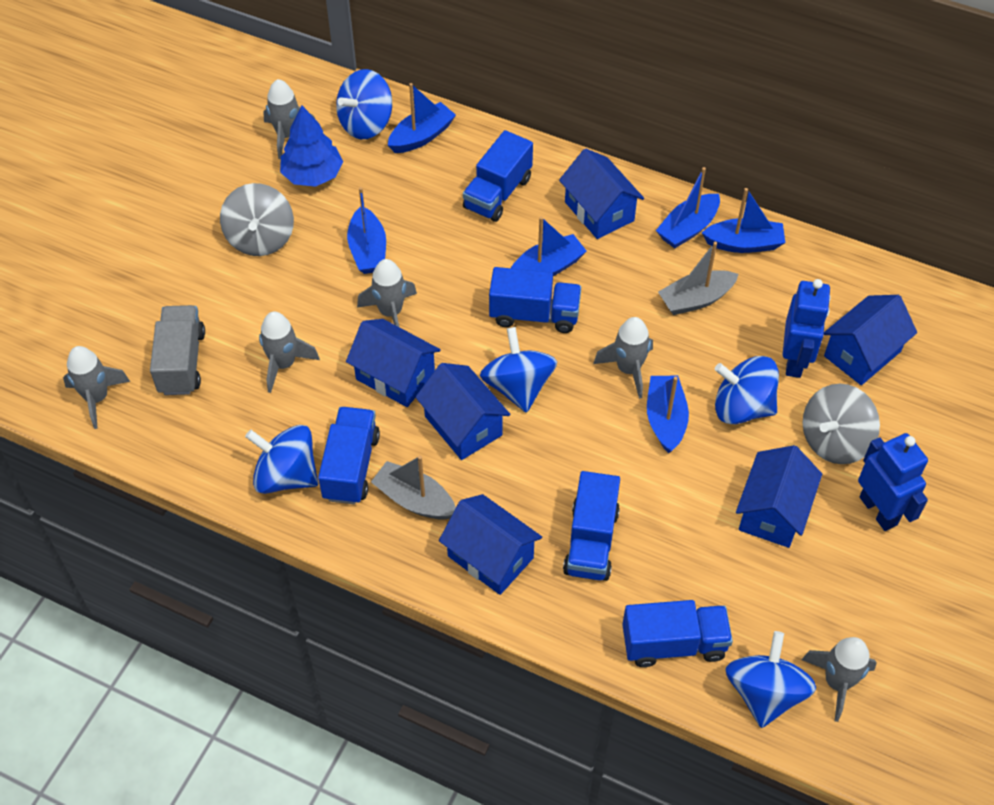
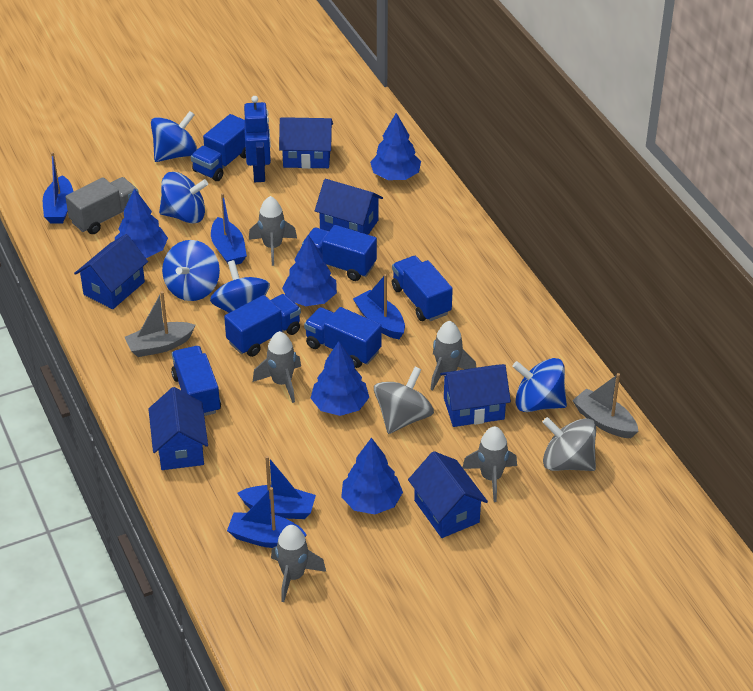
blue boat: 6 -> 5
blue robot: 2 -> 1
blue tree: 1 -> 5
blue truck: 5 -> 6
grey rocket: 6 -> 5

